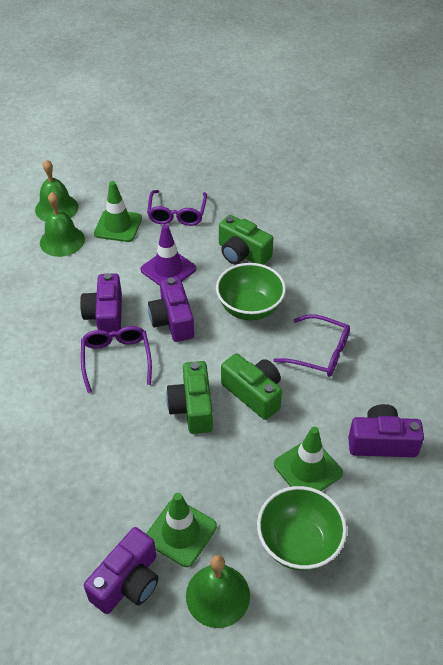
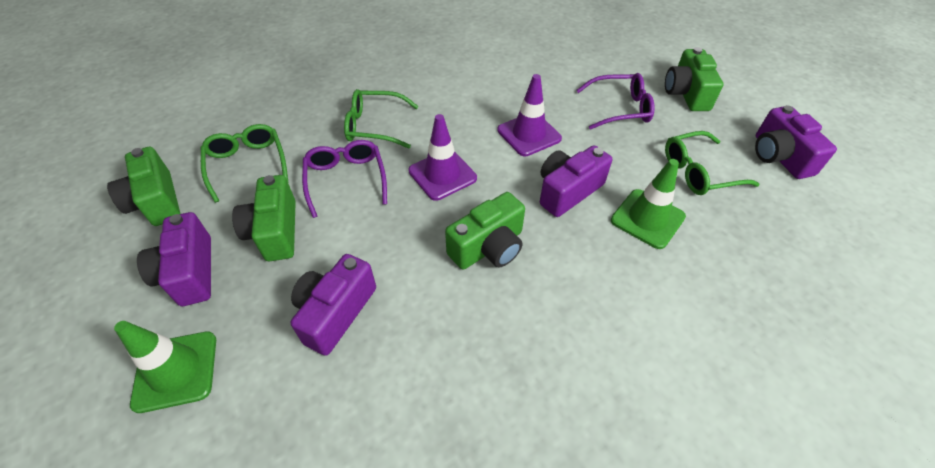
green bell: 3 -> 0
green bowl: 2 -> 0
green camera: 3 -> 4
green glasses: 0 -> 3
green traffic cone: 3 -> 2
purple glasses: 3 -> 2
purple traffic cone: 1 -> 2

